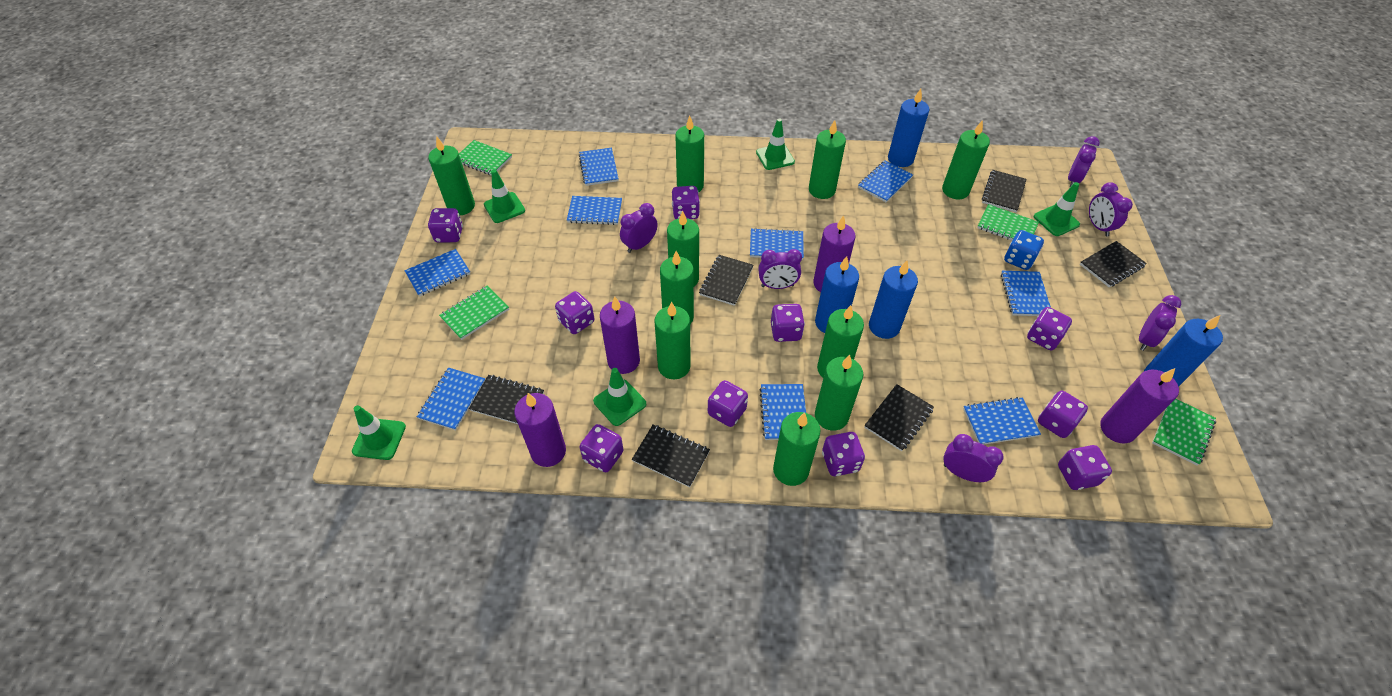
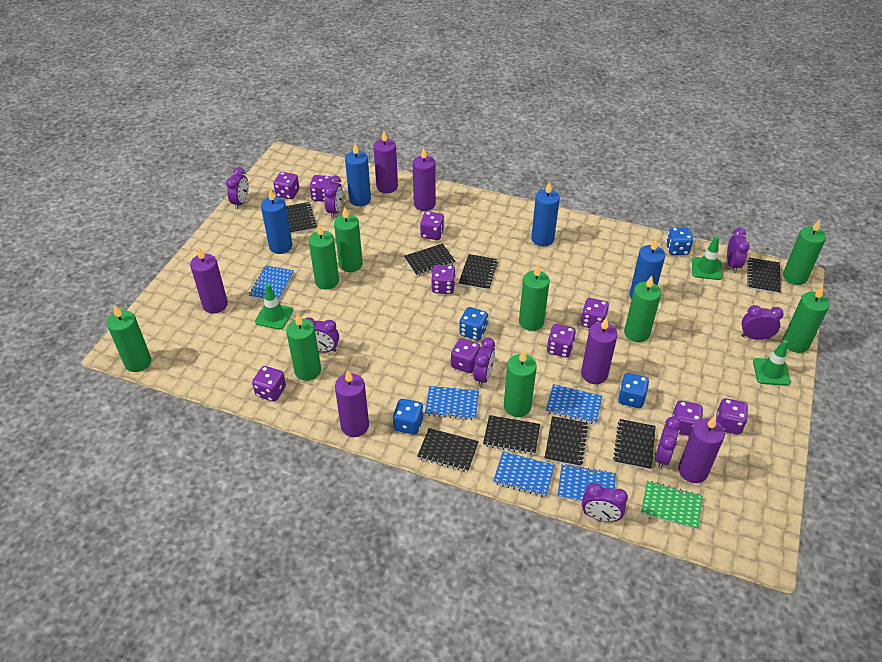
black notebook: 6 -> 8
blue dice: 1 -> 4
blue notebook: 9 -> 5
green candle: 10 -> 9
green notebook: 4 -> 1
green traffic cone: 5 -> 3
purple candle: 4 -> 6
purple clock: 6 -> 8

